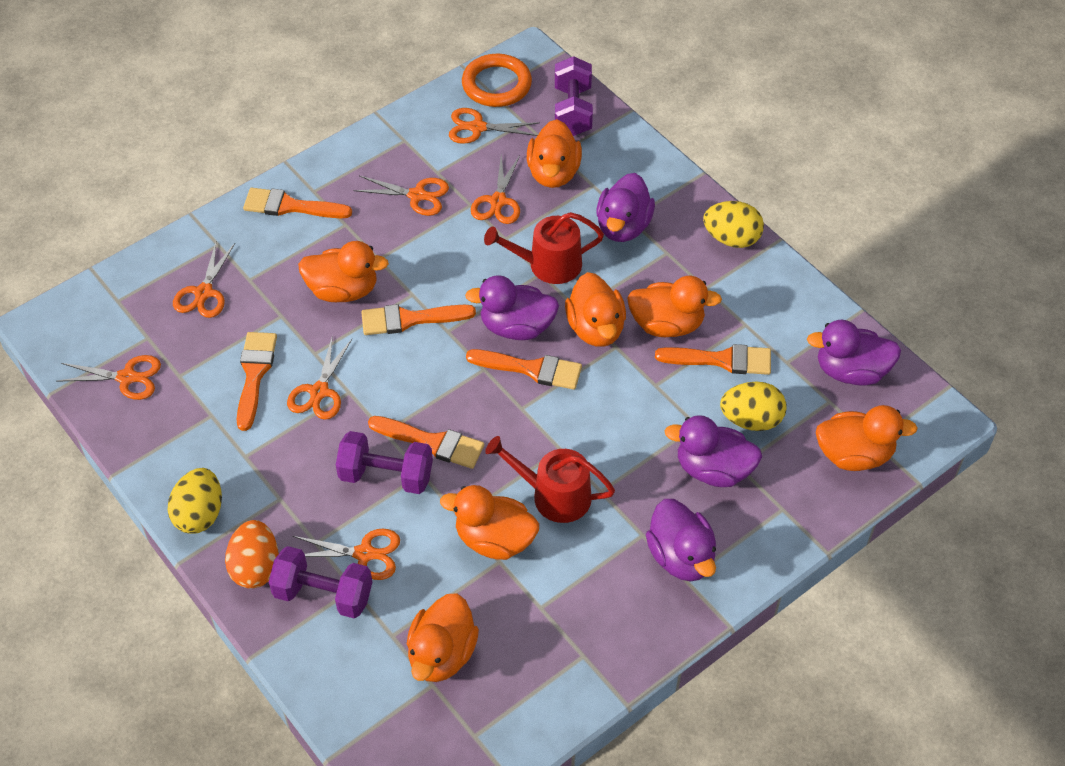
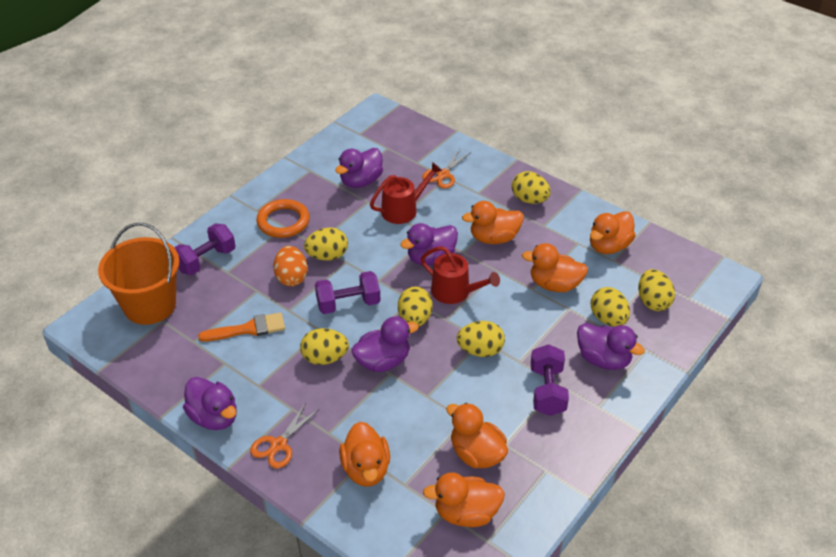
orange brush: 6 -> 1
orange bucket: 0 -> 1
orange duck: 7 -> 6
orange scissors: 7 -> 2
yellow egg: 3 -> 7

